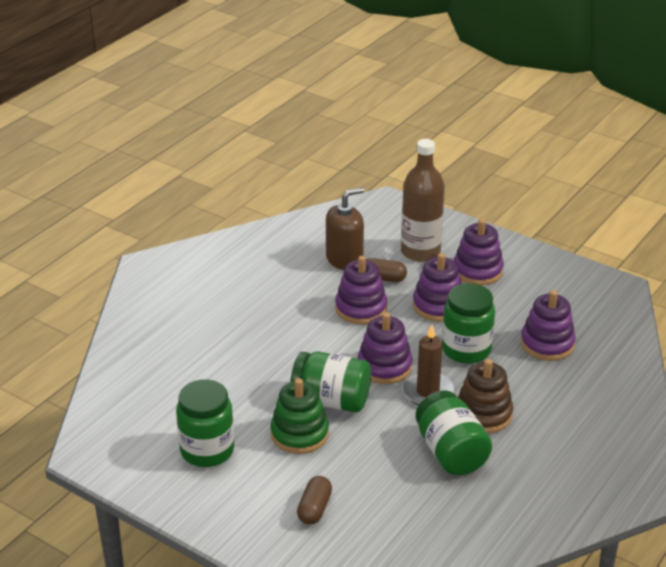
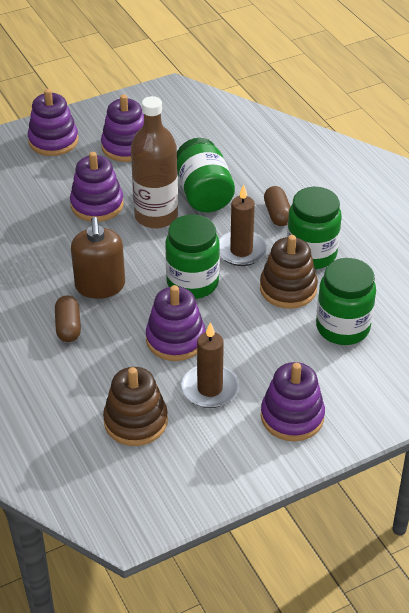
brown candle: 1 -> 2
brown stacking toy: 1 -> 2
green stacking toy: 1 -> 0

